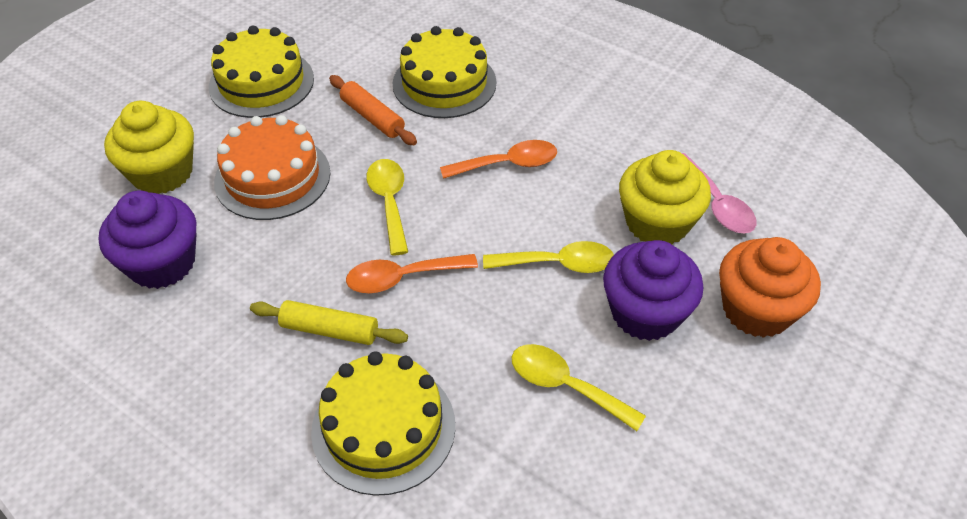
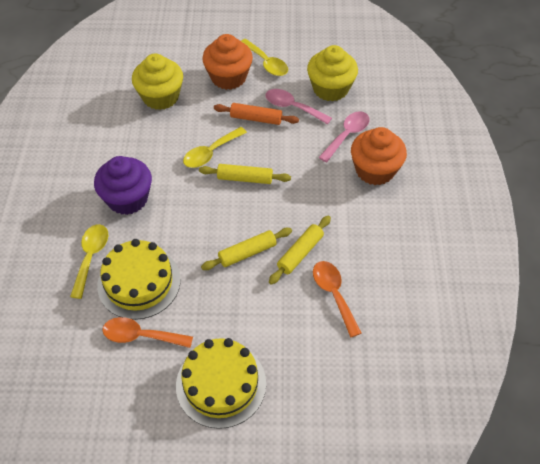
orange cake: 1 -> 0
orange cupcake: 1 -> 2
pink spoon: 1 -> 2
purple cupcake: 2 -> 1
yellow cake: 3 -> 2
yellow rolling pin: 1 -> 3

